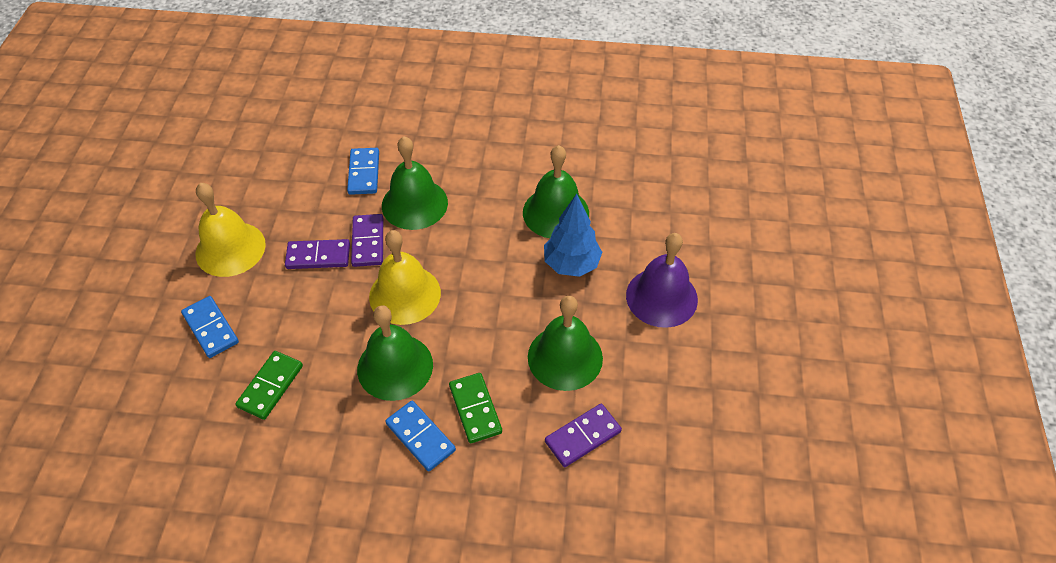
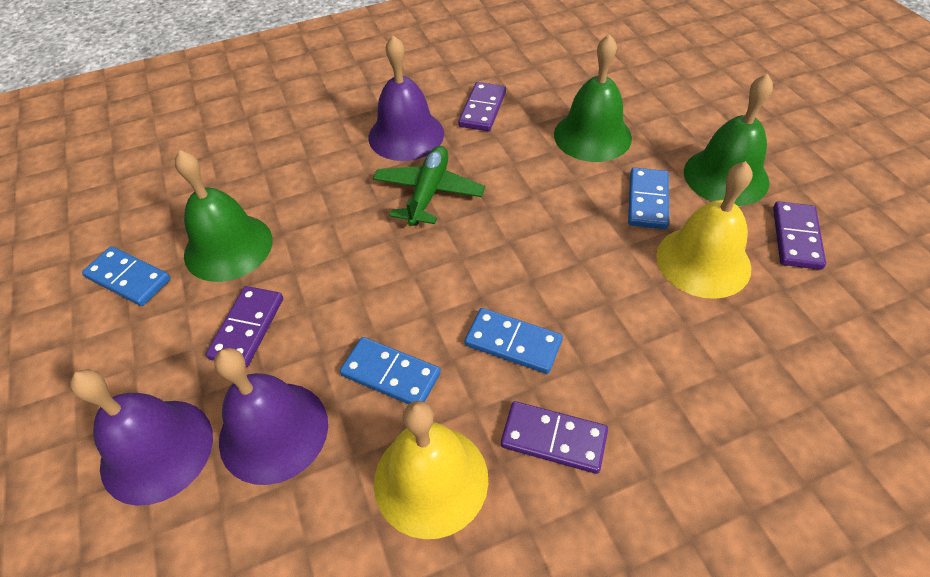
blue domino: 3 -> 4
blue tree: 1 -> 0
green bell: 4 -> 3
green domino: 2 -> 0
green plane: 0 -> 1
purple bell: 1 -> 3
purple domino: 3 -> 4

